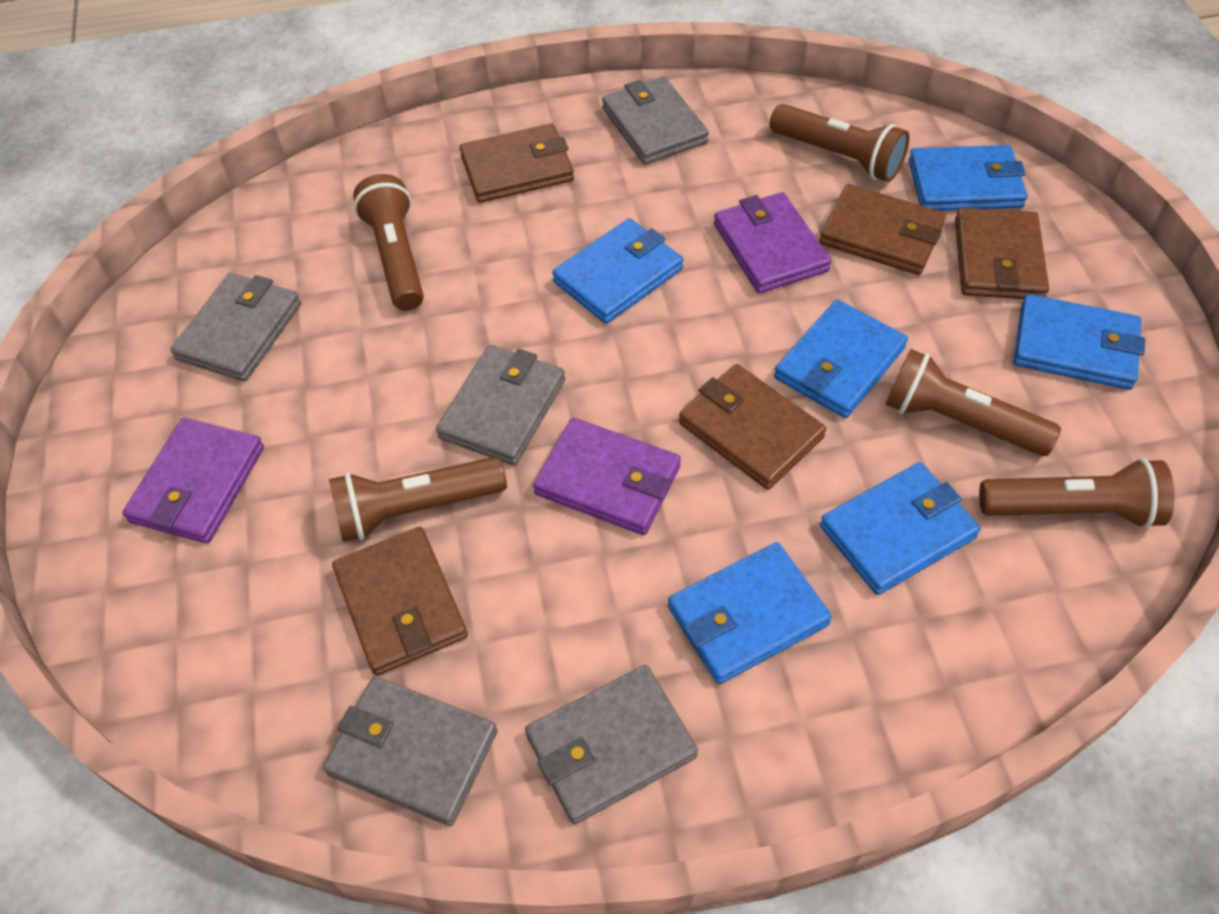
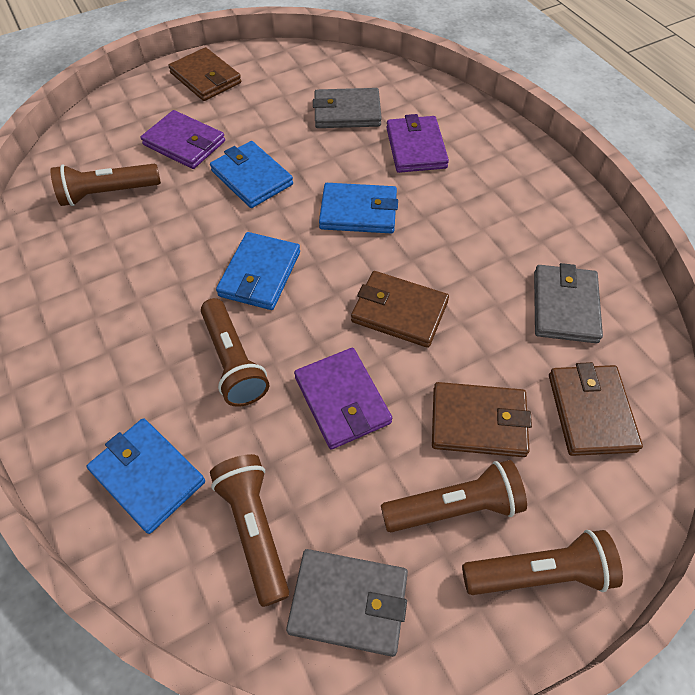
blue wallet: 6 -> 4
brown wallet: 5 -> 4
grey wallet: 5 -> 3

